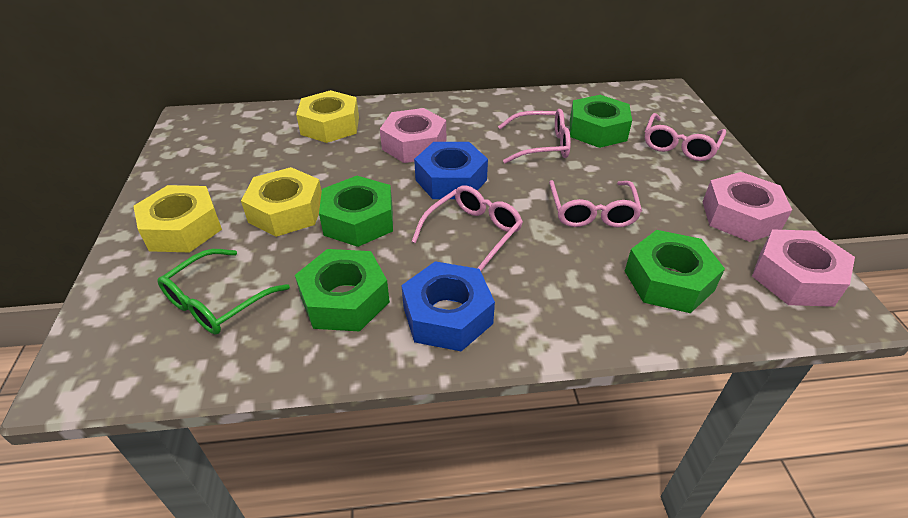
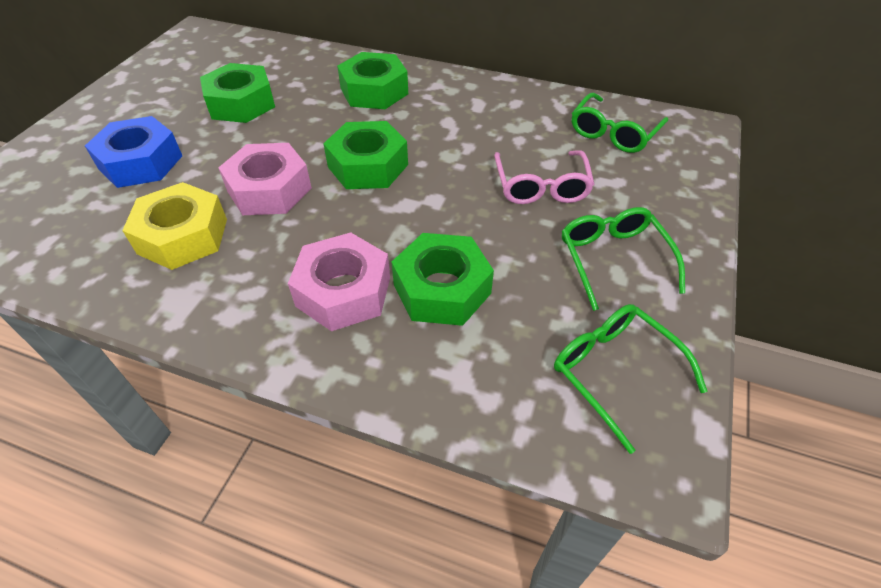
blue nut: 2 -> 1
green glasses: 1 -> 3
pink glasses: 4 -> 1
pink nut: 3 -> 2
yellow nut: 3 -> 1

